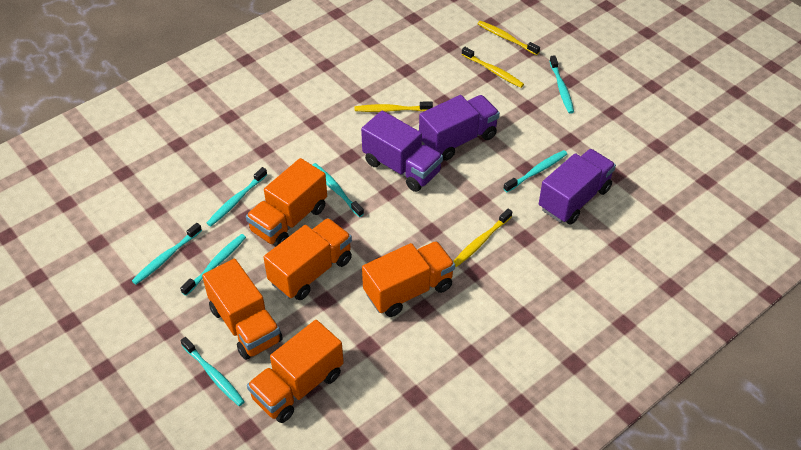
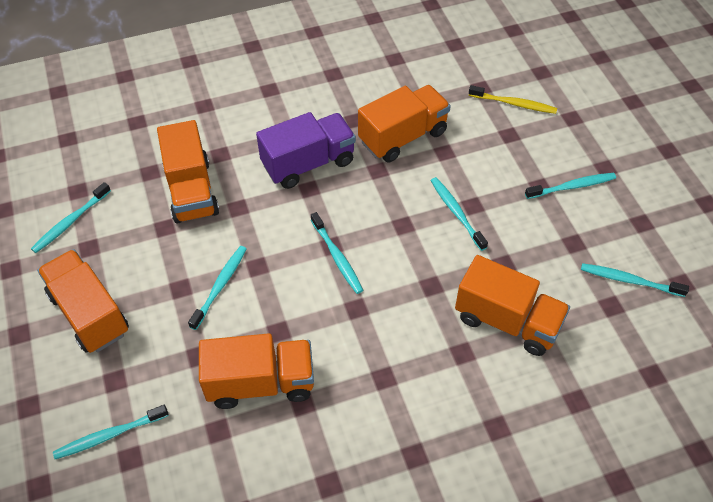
purple truck: 3 -> 1
yellow toothbrush: 4 -> 1

